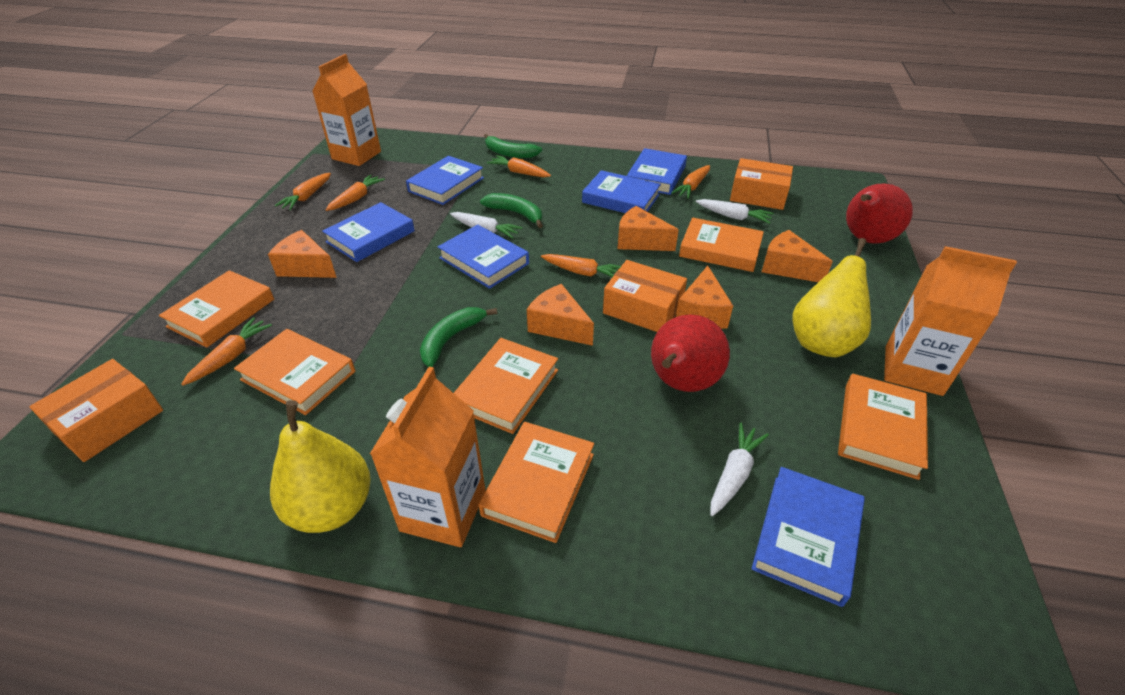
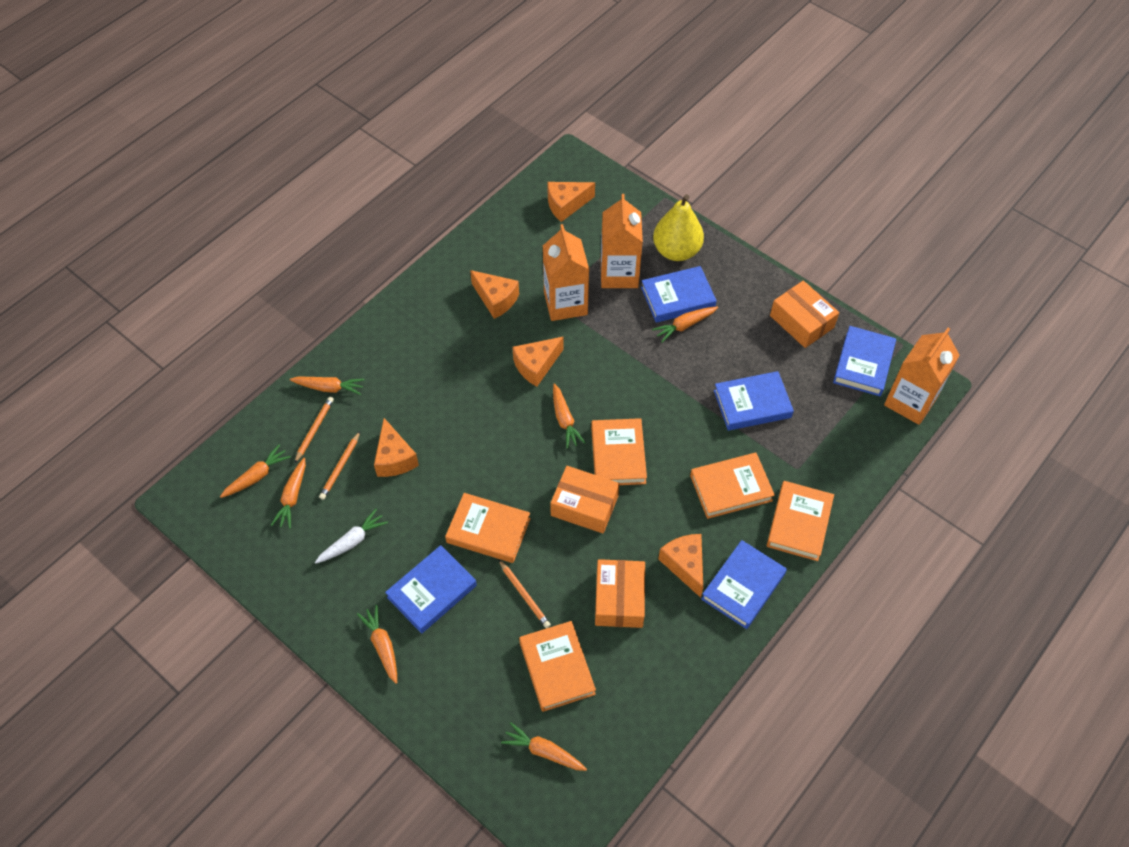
blue book: 6 -> 5
green banana: 3 -> 0
orange book: 6 -> 5
orange carrot: 6 -> 7
orange pencil: 0 -> 3
red pear: 2 -> 0
white carrot: 3 -> 1
yellow pear: 2 -> 1

